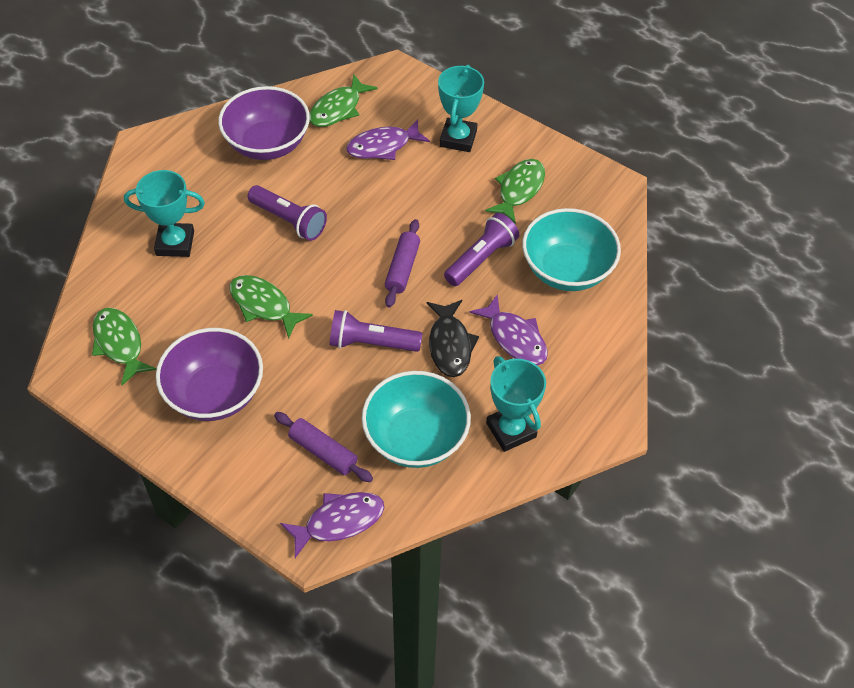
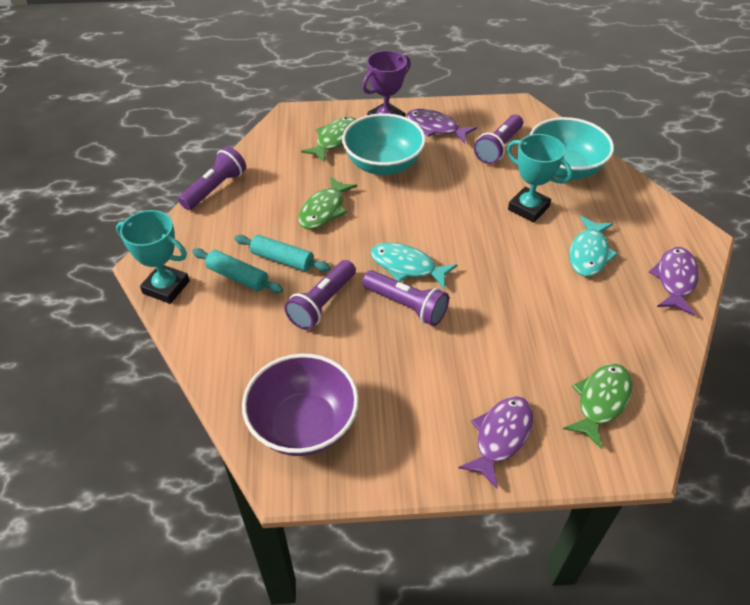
black fish: 1 -> 0
green fish: 4 -> 3
purple bowl: 2 -> 1
purple flashlight: 3 -> 4
purple rolling pin: 2 -> 0
purple trophy: 0 -> 1
turquoise fish: 0 -> 2
turquoise rolling pin: 0 -> 2
turquoise trophy: 3 -> 2

